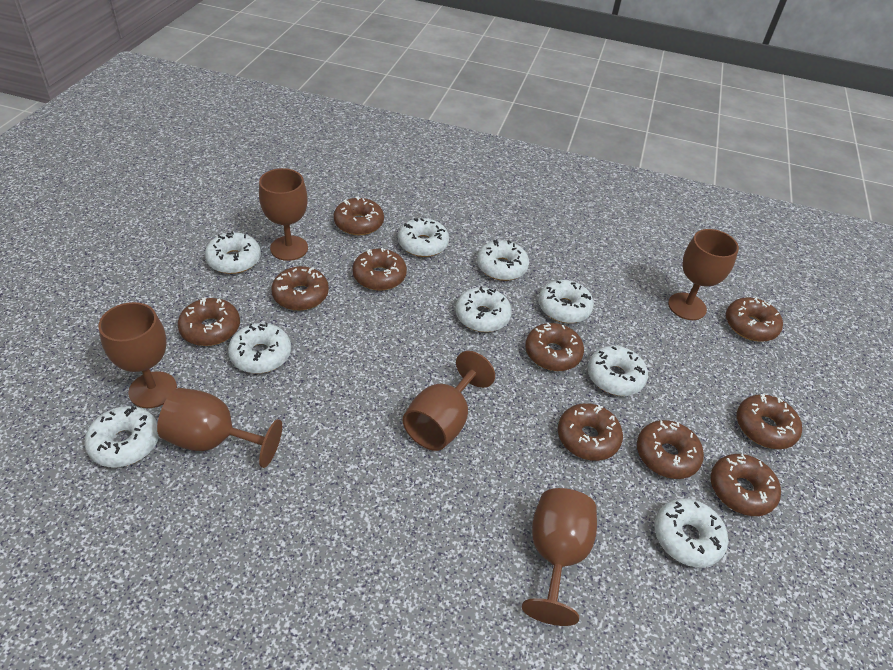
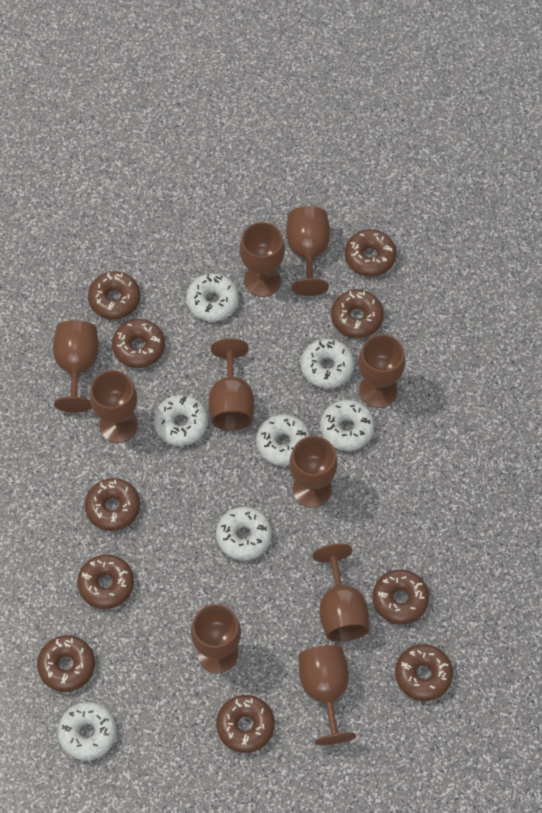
brown goblet: 6 -> 10
white donut: 9 -> 7

